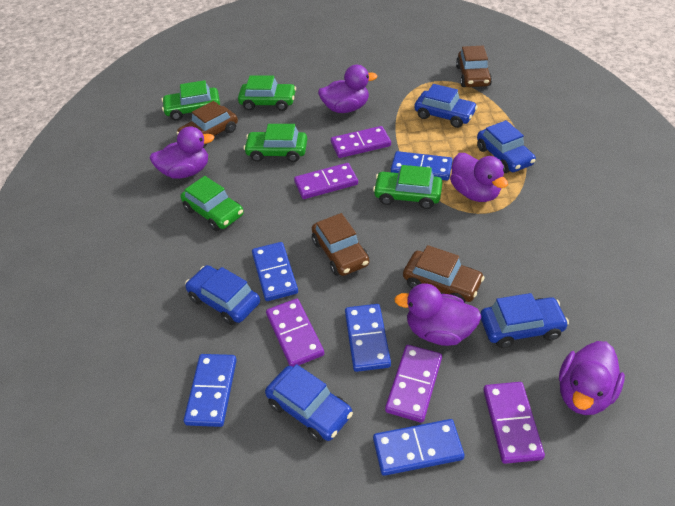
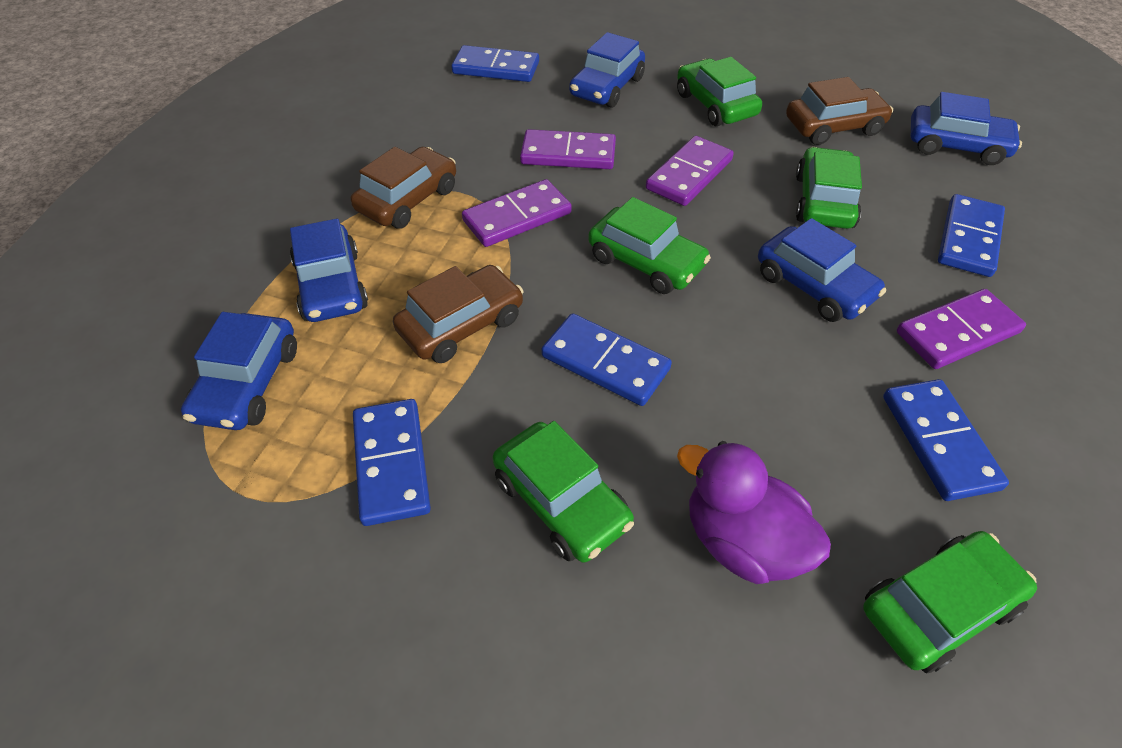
brown car: 4 -> 3
purple domino: 5 -> 4
purple duck: 5 -> 1

